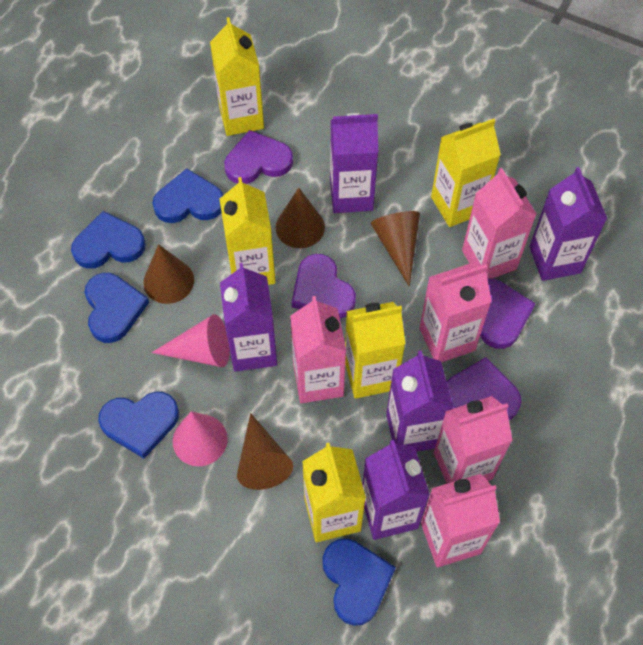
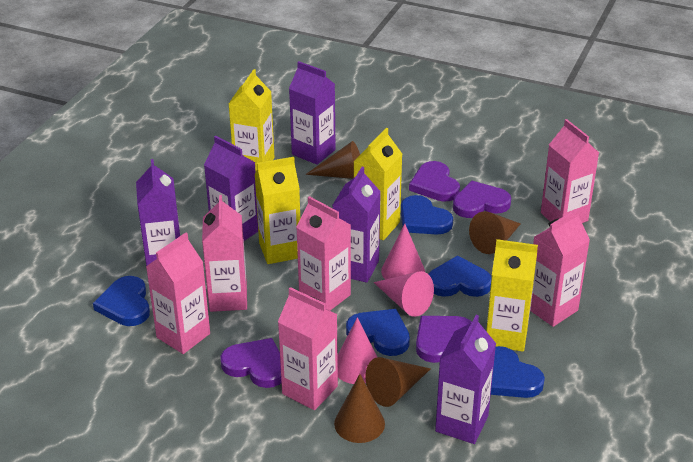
pink carton: 5 -> 6
pink cone: 2 -> 3
yellow carton: 5 -> 4

